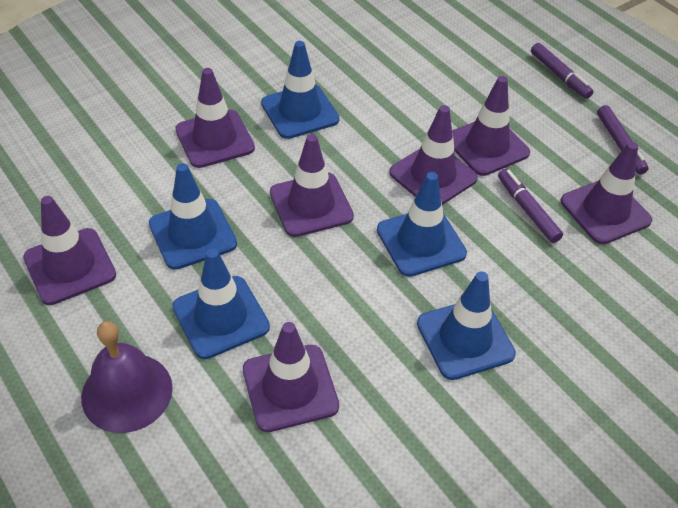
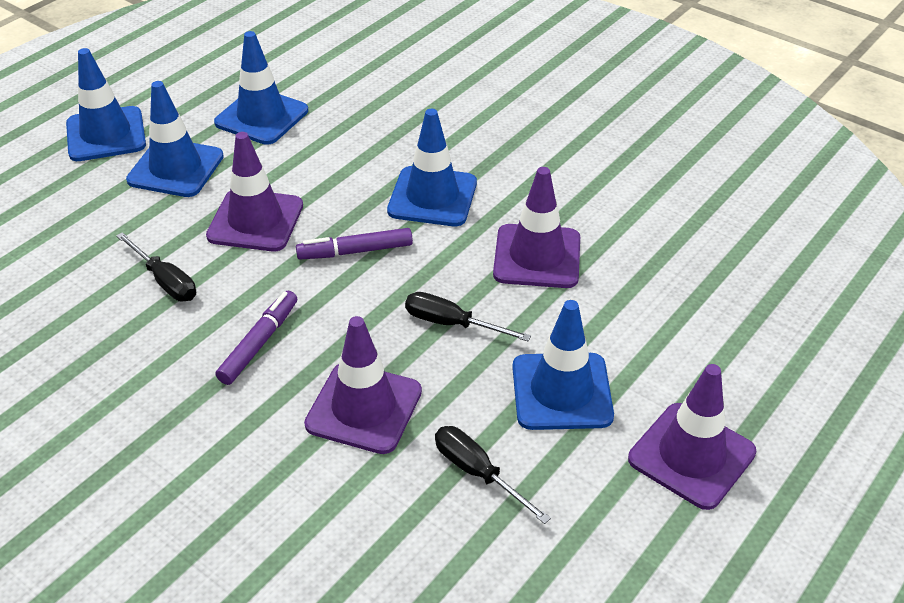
black screwdriver: 0 -> 3
purple bell: 1 -> 0
purple marker: 3 -> 2
purple traffic cone: 7 -> 4

